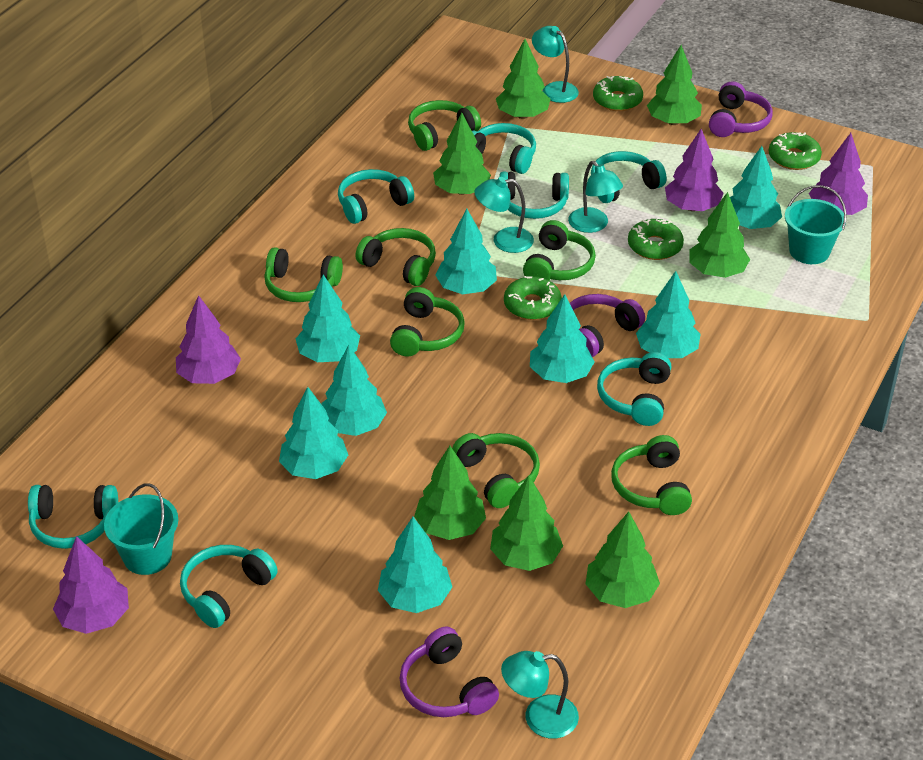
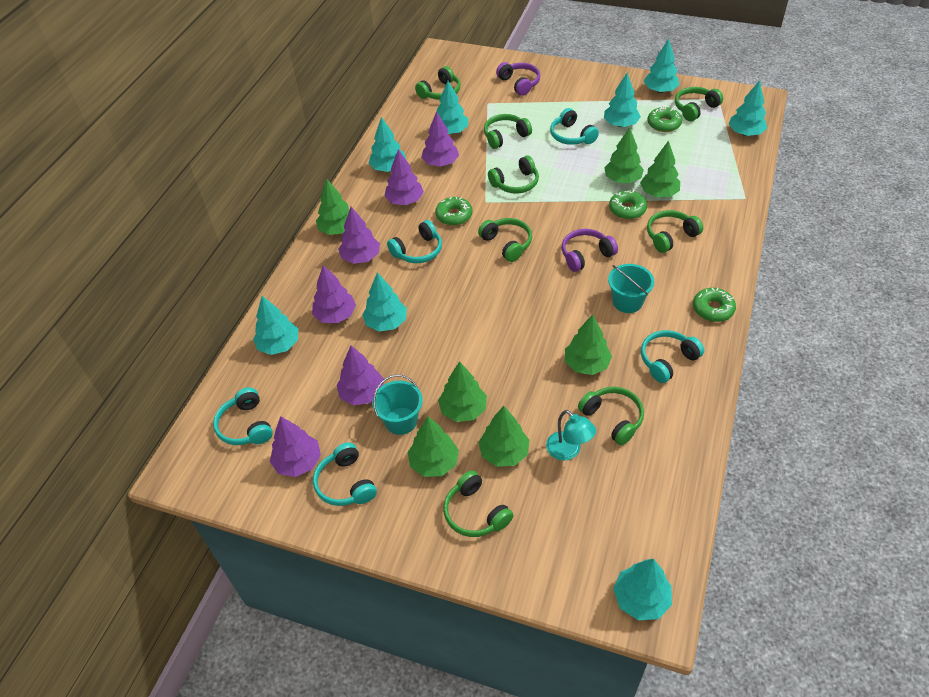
green headphones: 7 -> 8
purple headphones: 3 -> 2
purple tree: 4 -> 6
turquoise headphones: 7 -> 5
turquoise lamp: 4 -> 1

